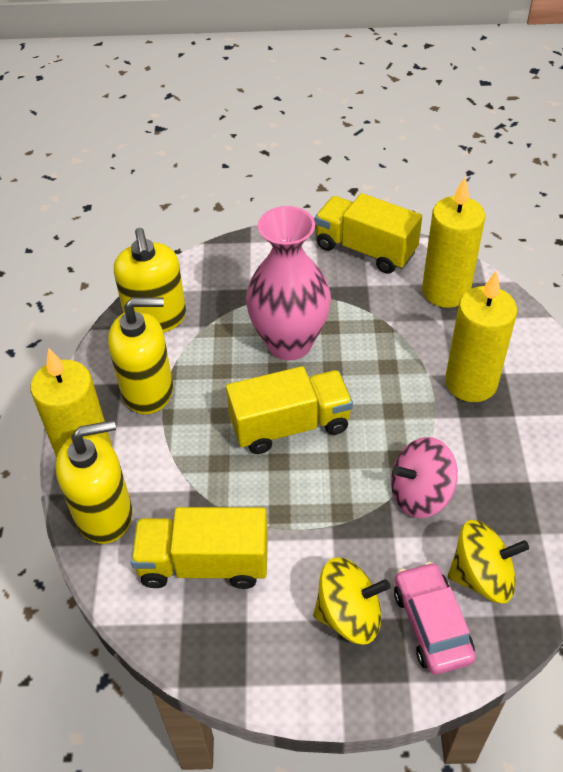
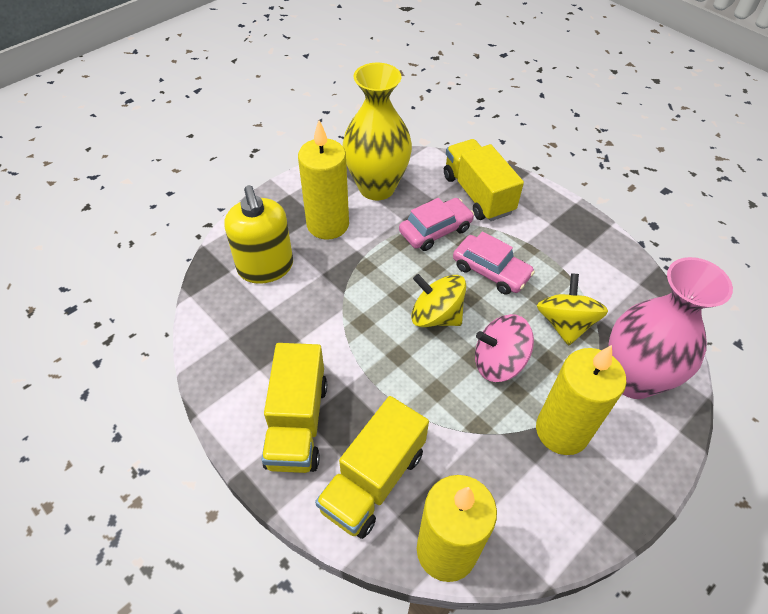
pink car: 1 -> 2
yellow soap dispenser: 3 -> 1
yellow vase: 0 -> 1

